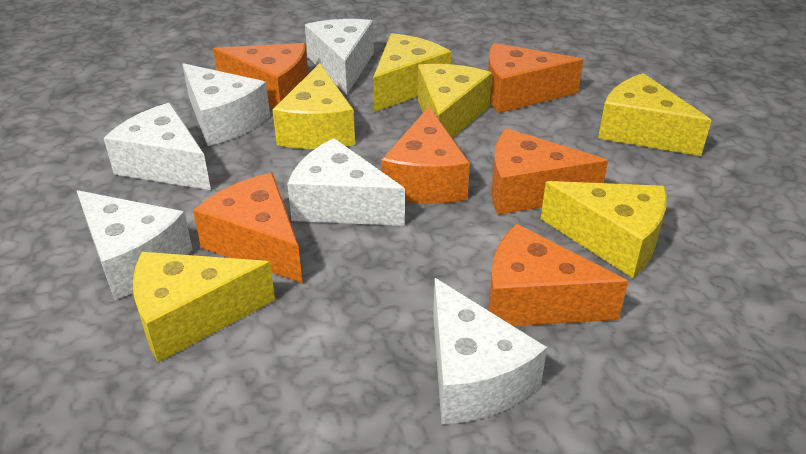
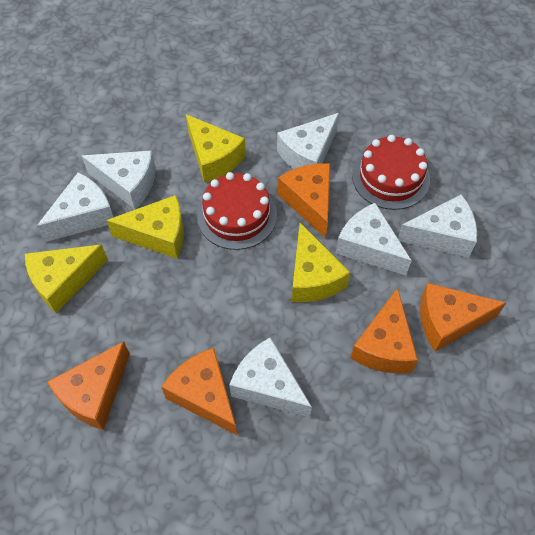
orange cheese: 6 -> 5
red cake: 0 -> 2
yellow cheese: 6 -> 4

